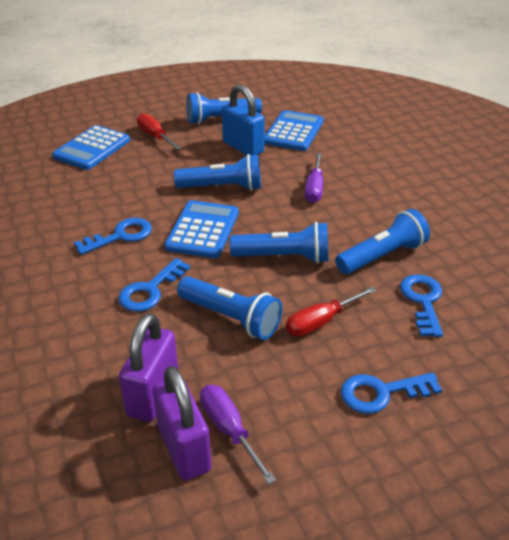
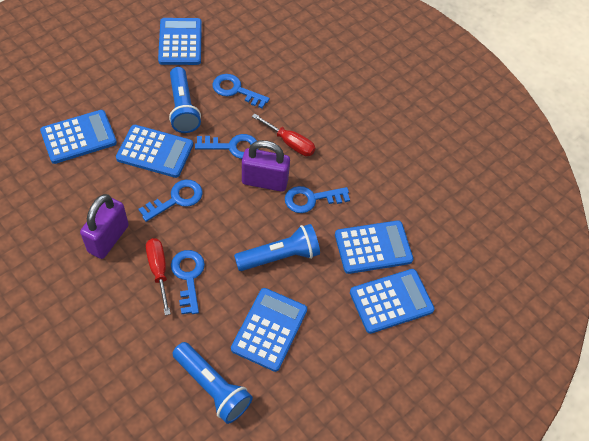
blue calculator: 3 -> 6
blue flashlight: 5 -> 3
blue key: 4 -> 5
blue padlock: 1 -> 0
purple screwdriver: 2 -> 0

